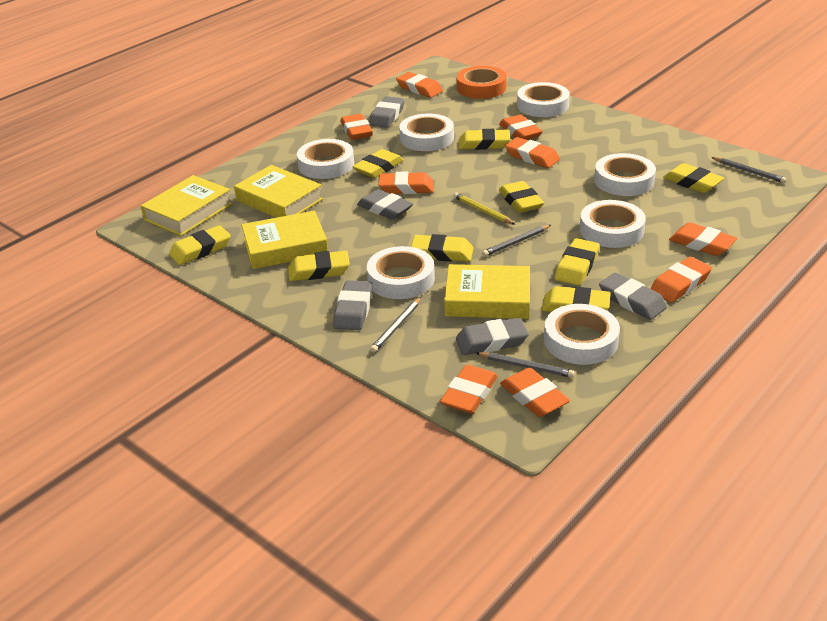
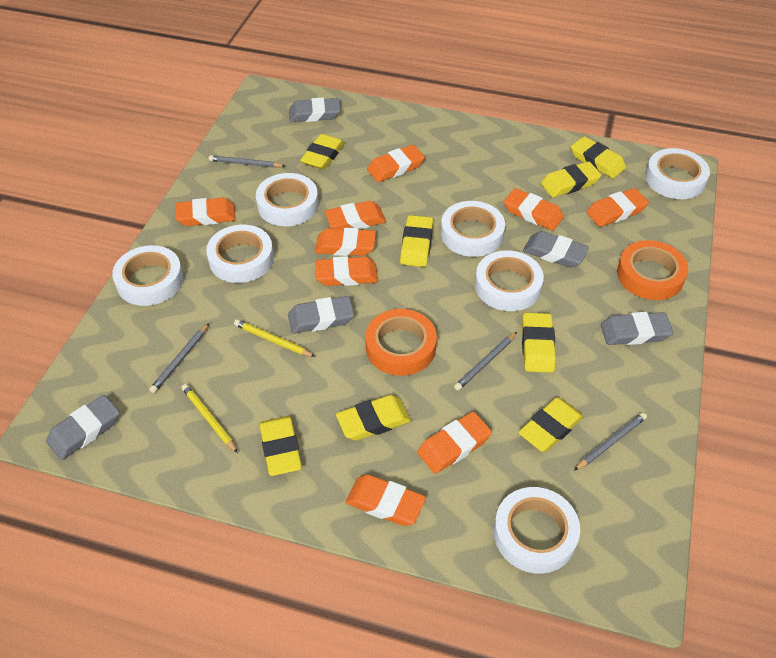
orange tape: 1 -> 2
yellow book: 4 -> 0
yellow eraser: 9 -> 8
yellow pencil: 1 -> 2

